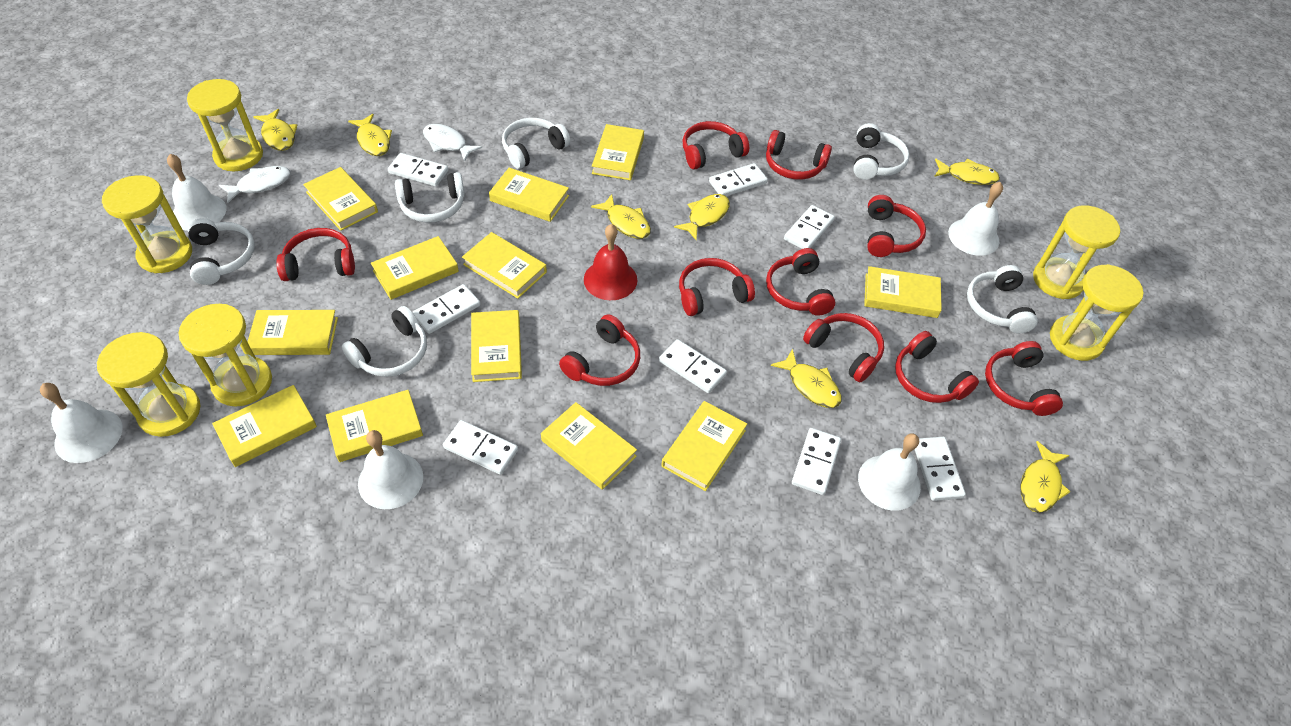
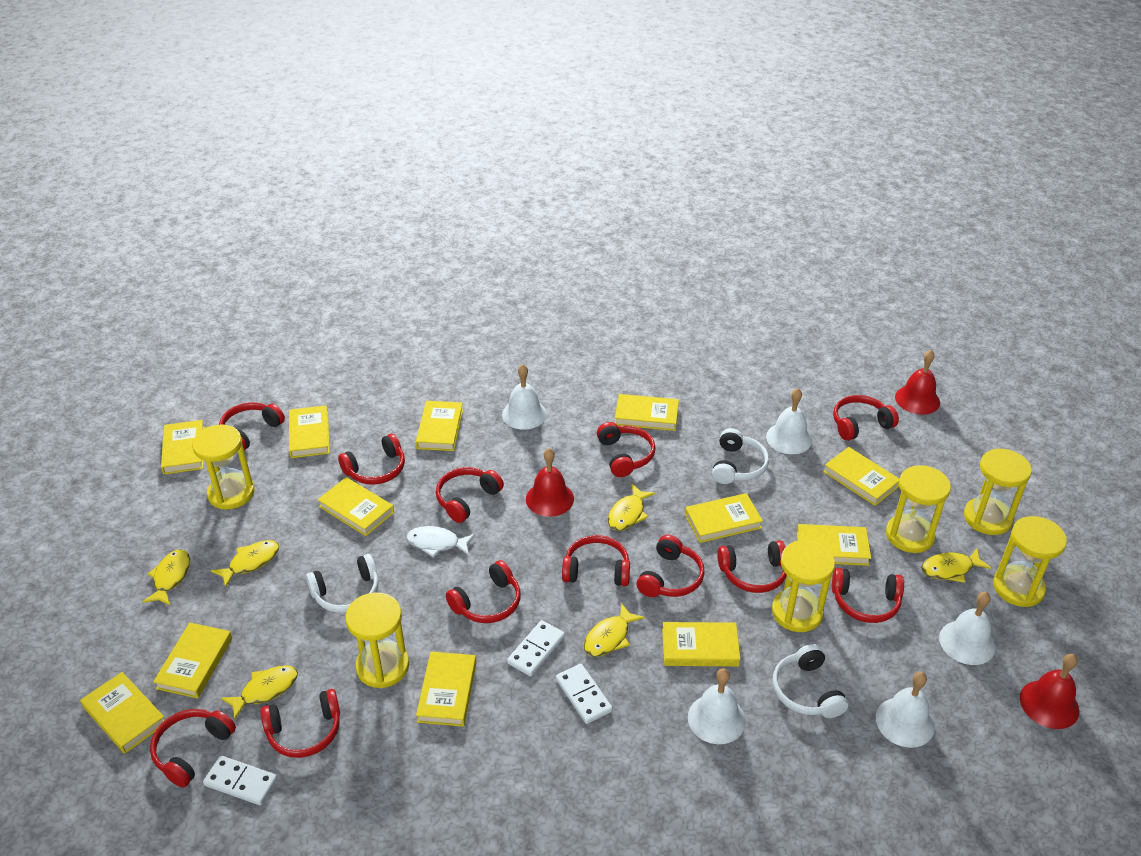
red bell: 1 -> 3
red headphones: 10 -> 12
white domino: 8 -> 3
white fish: 2 -> 1
white headphones: 6 -> 3
yellow fish: 7 -> 6

